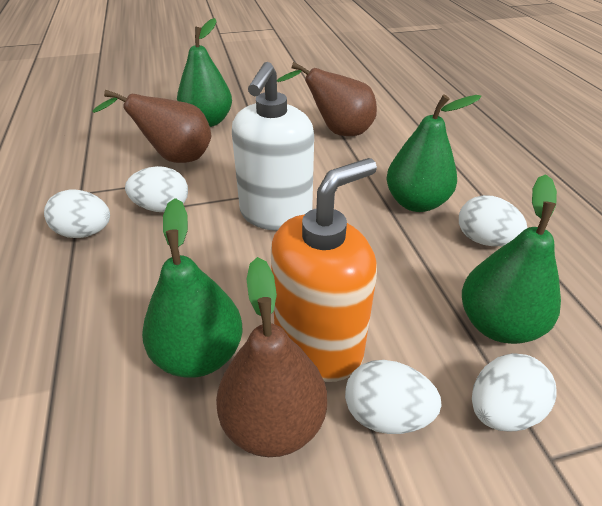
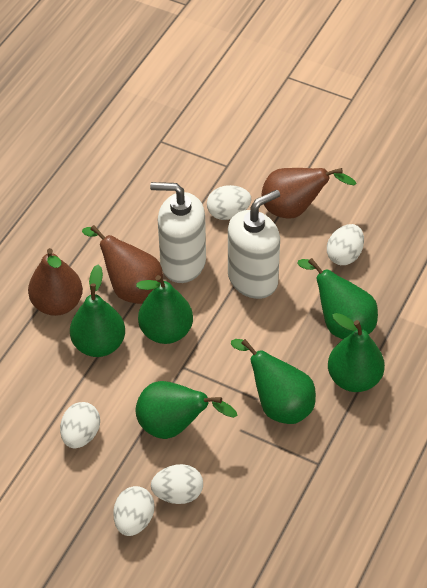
green pear: 4 -> 6
orange soap dispenser: 1 -> 0
white soap dispenser: 1 -> 2

